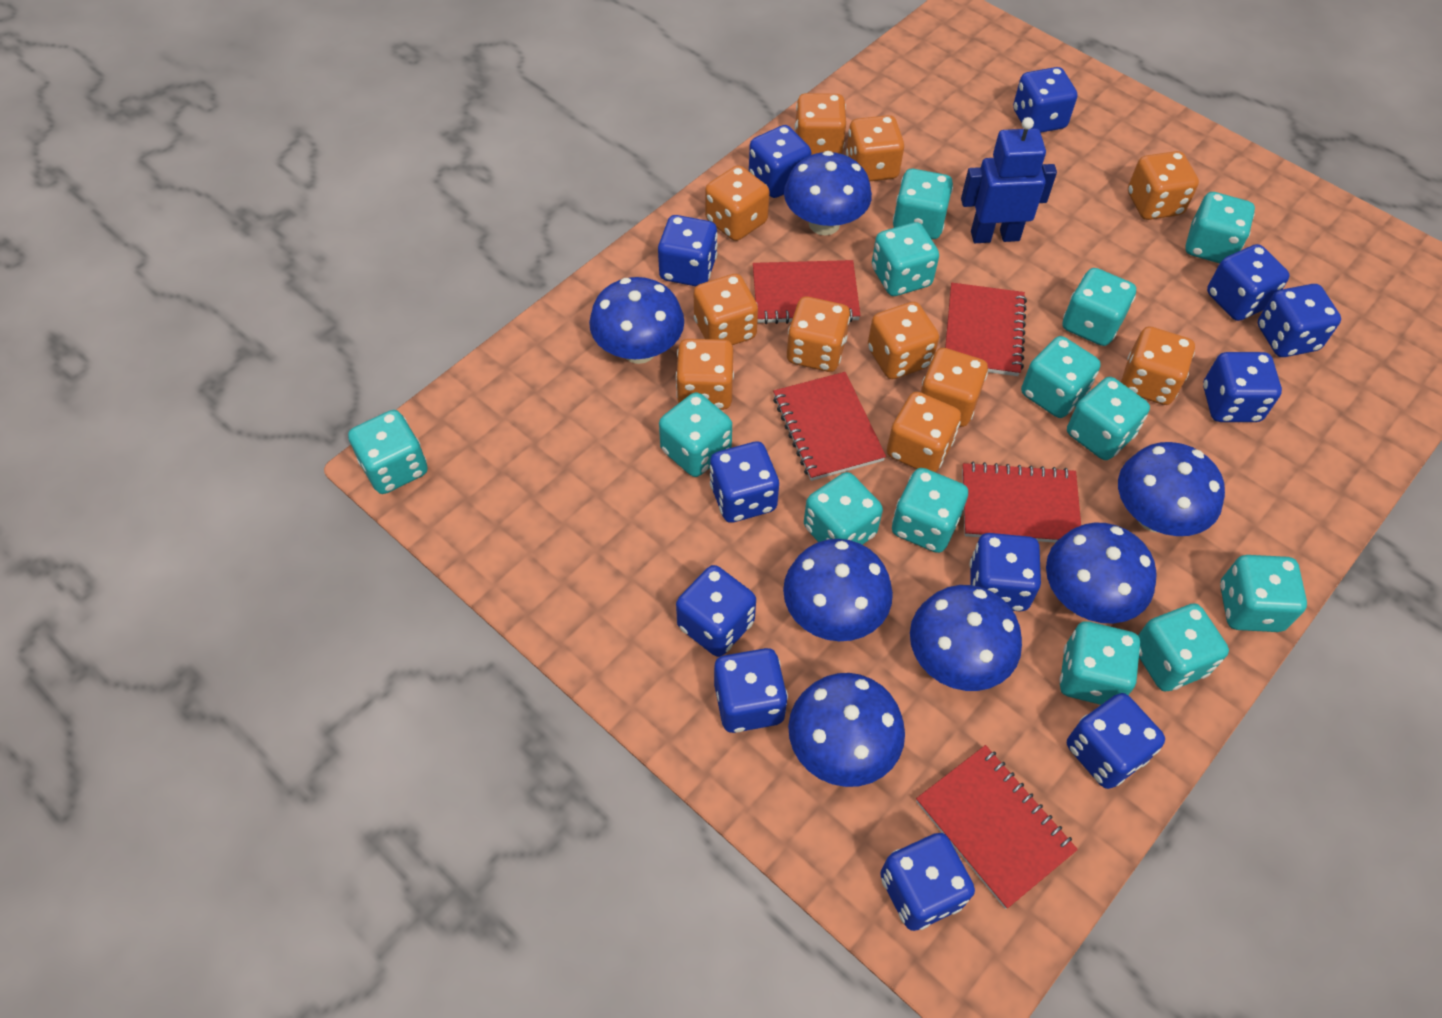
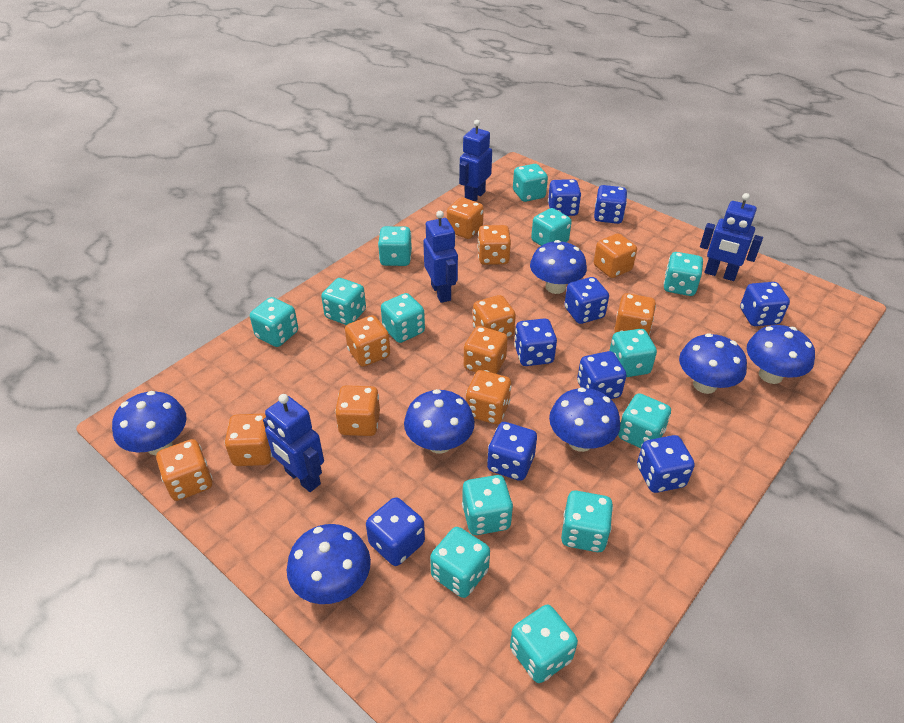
blue dice: 12 -> 9
blue robot: 1 -> 4
red notebook: 5 -> 0

